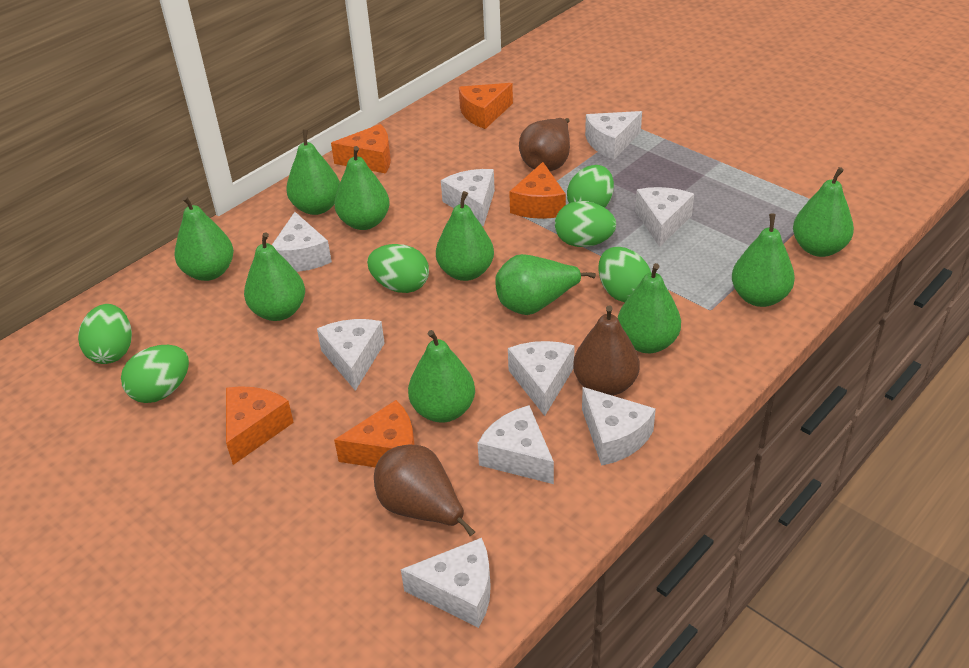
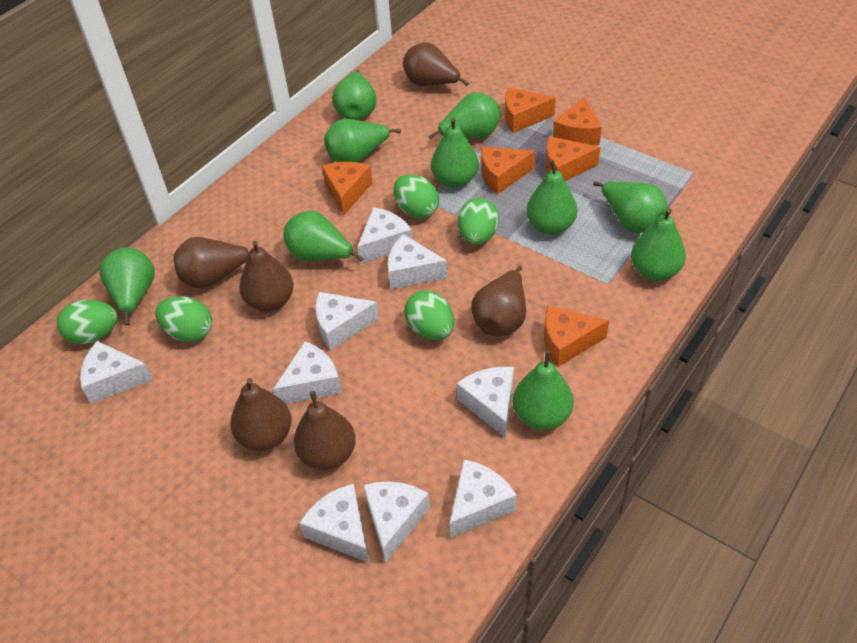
brown pear: 3 -> 6
green egg: 6 -> 5
orange cheese: 5 -> 6

